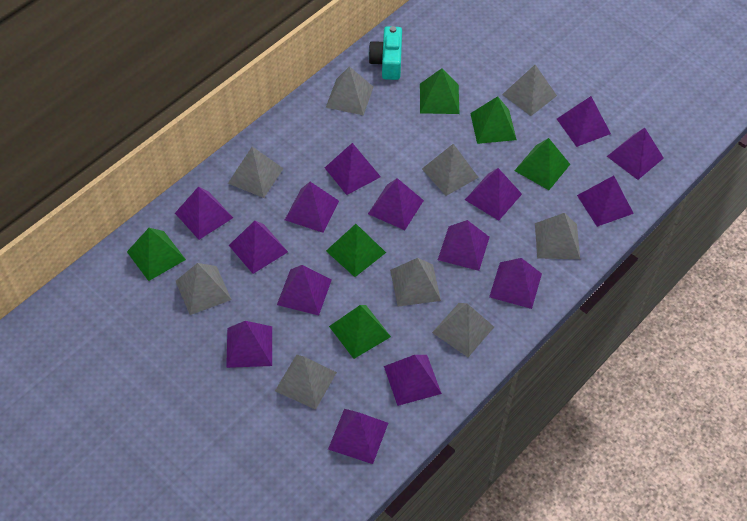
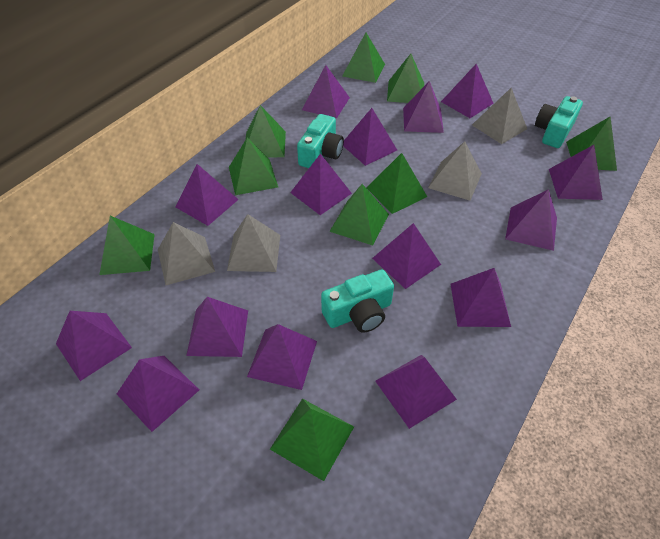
green pyramid: 6 -> 9
grey pyramid: 9 -> 4
turquoise camera: 1 -> 3

